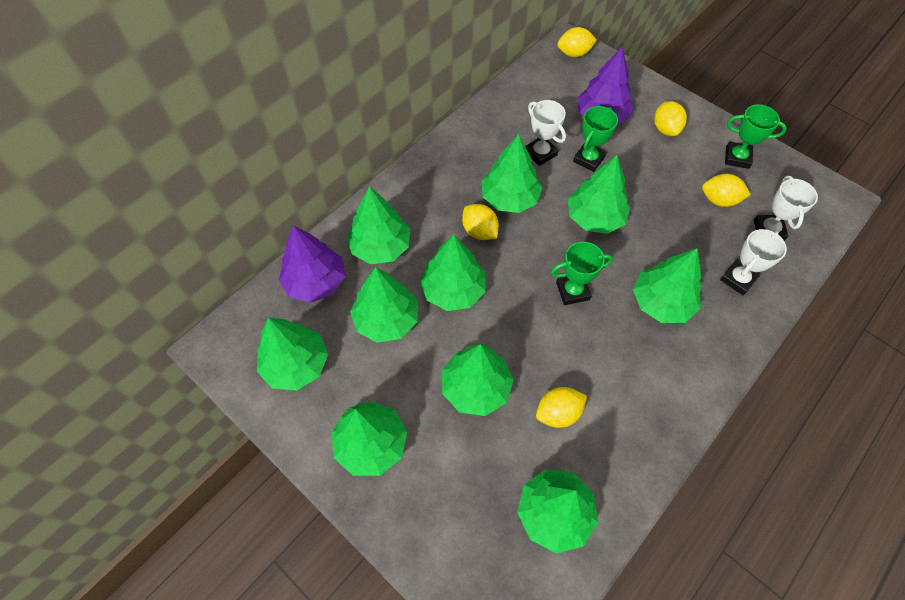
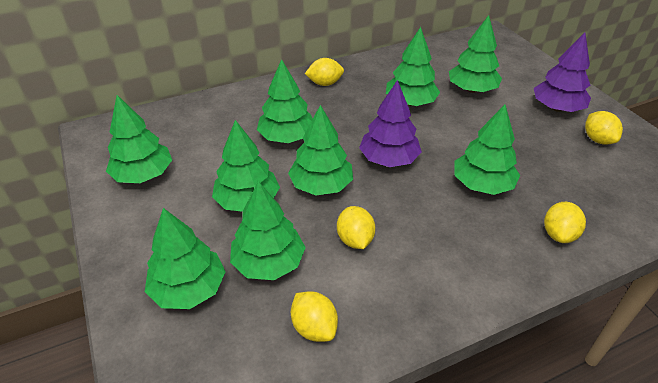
green tree: 10 -> 9
green trophy: 3 -> 0
white trophy: 3 -> 0

